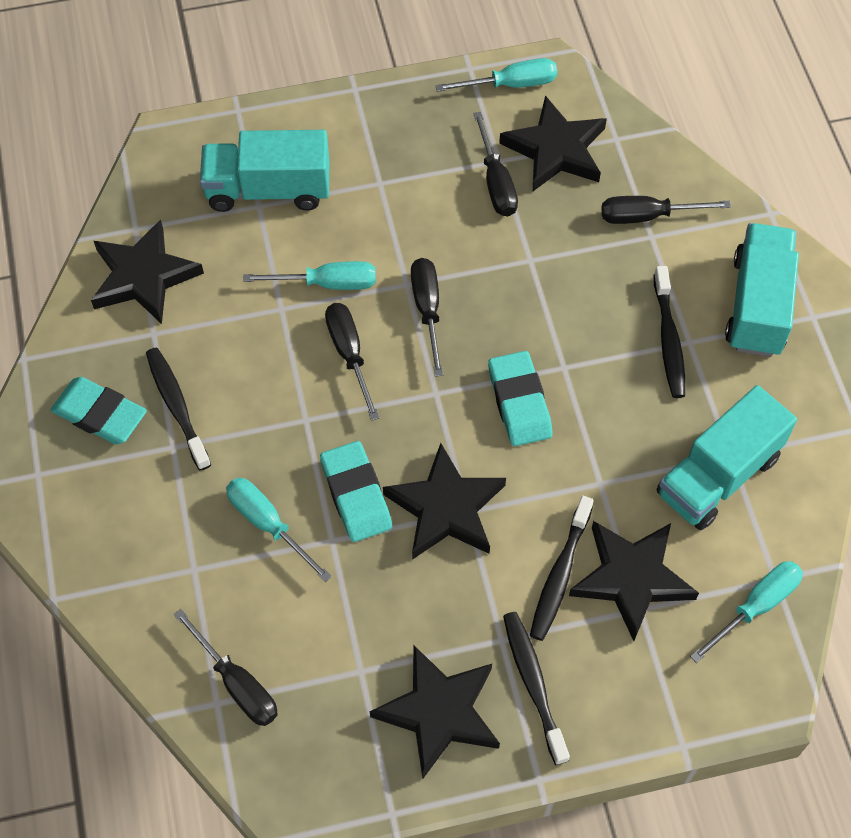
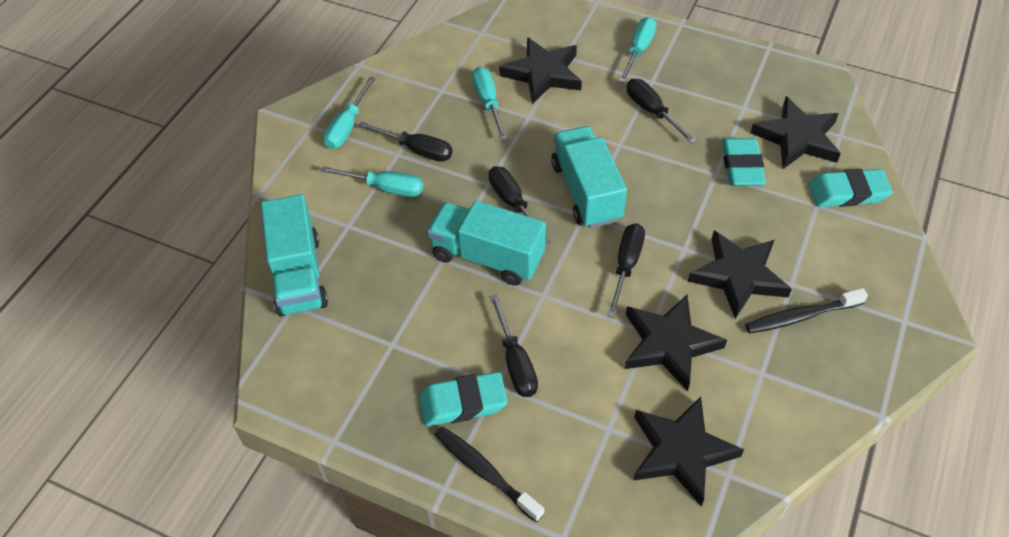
black toothbrush: 4 -> 2

